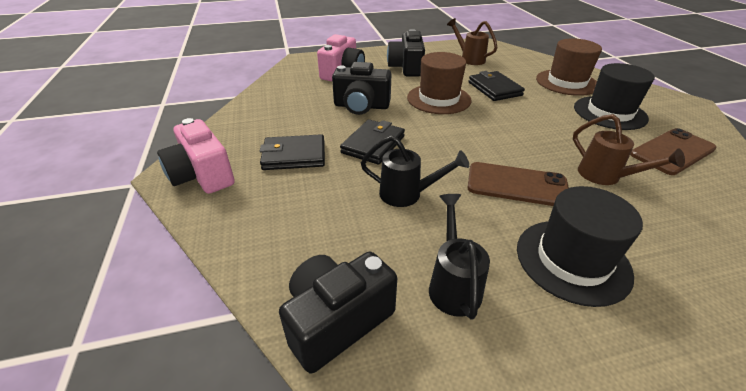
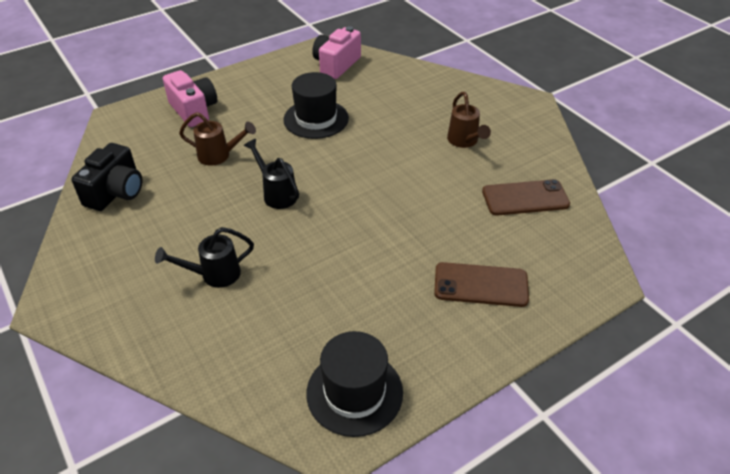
black camera: 3 -> 1
black wallet: 3 -> 0
brown hat: 2 -> 0

